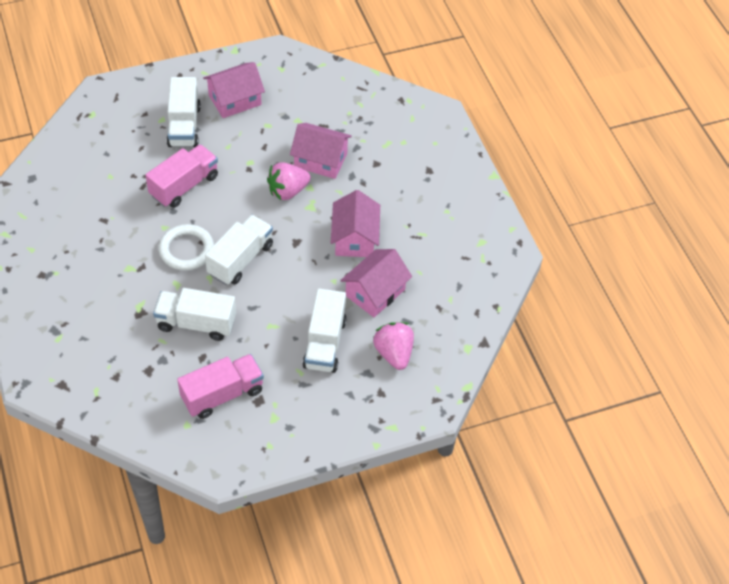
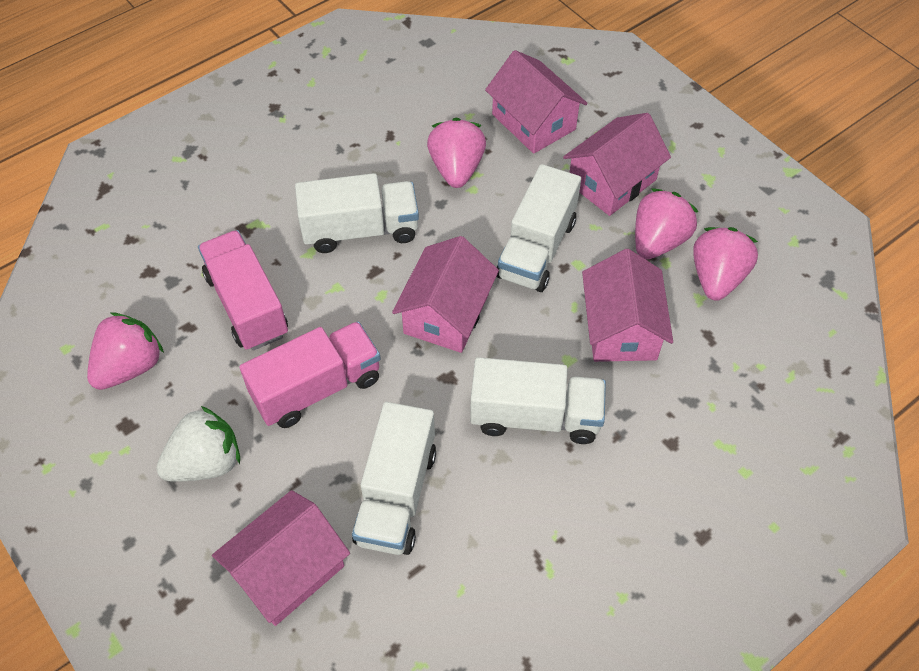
pink house: 4 -> 5
pink strawberry: 2 -> 4
white ring: 1 -> 0
white strawberry: 0 -> 1

